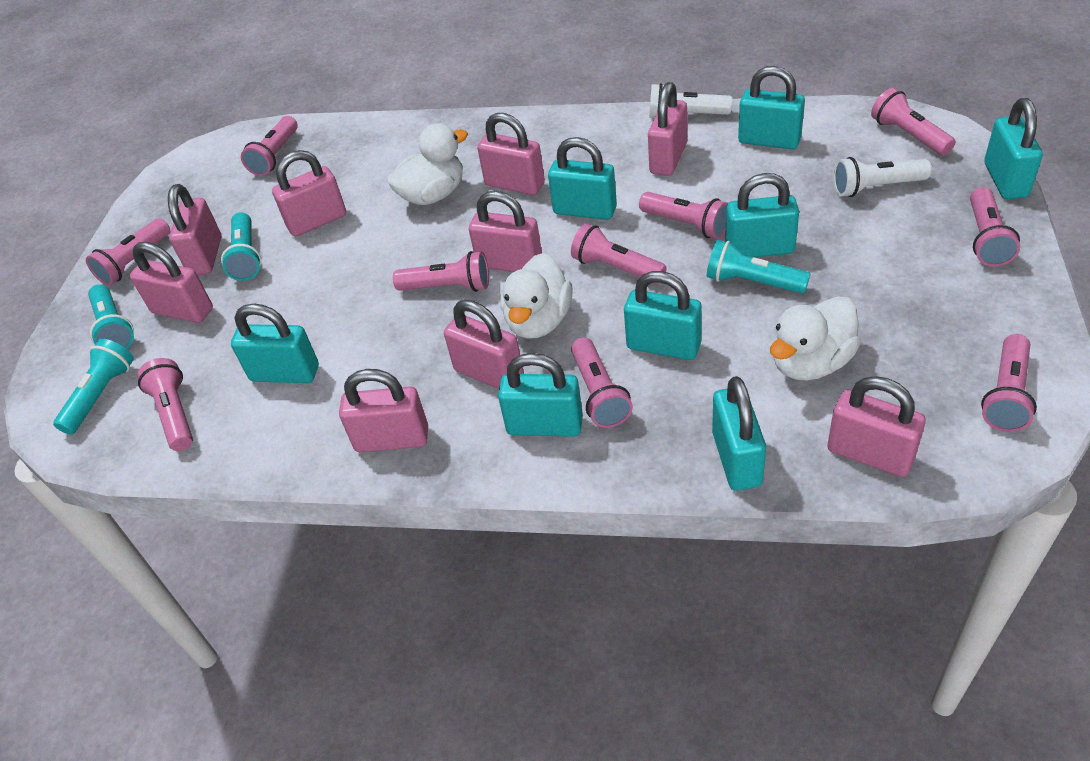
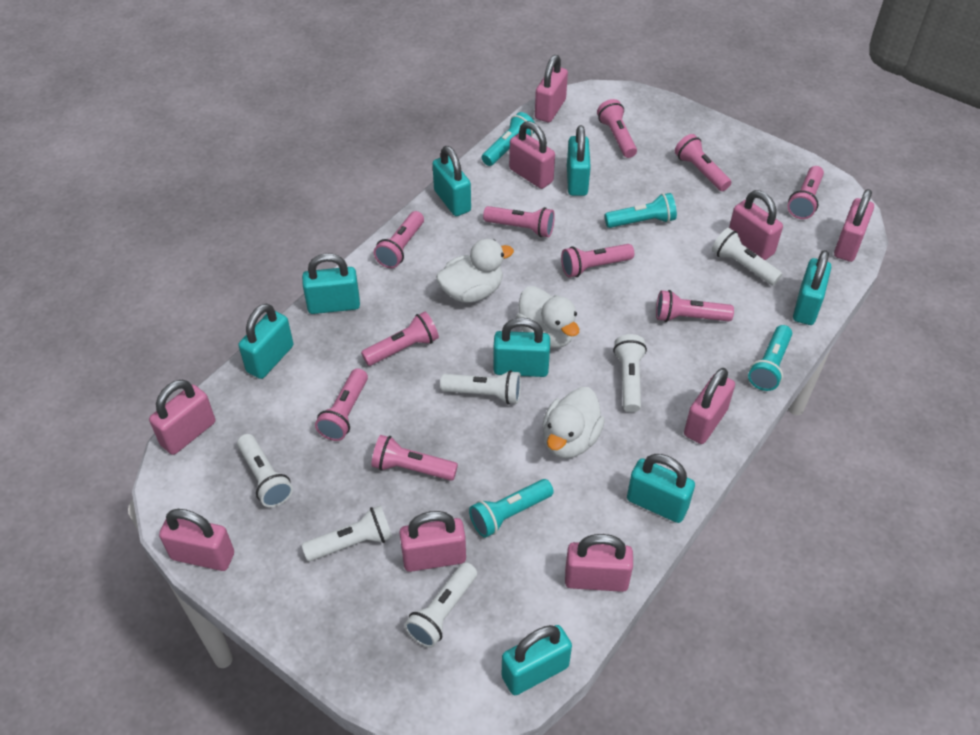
white flashlight: 2 -> 6

